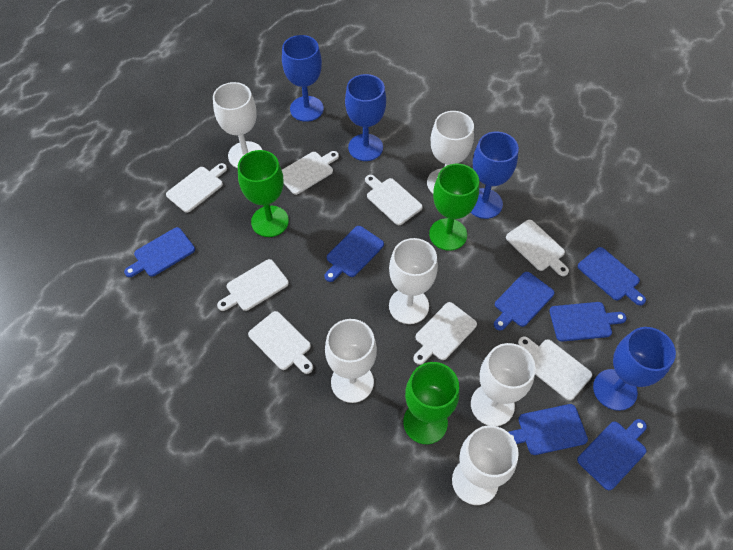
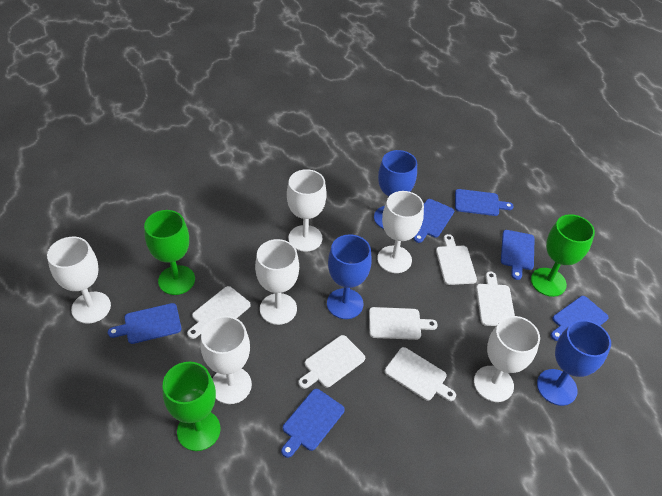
blue cutting board: 7 -> 6
blue goblet: 4 -> 3
white cutting board: 8 -> 6

